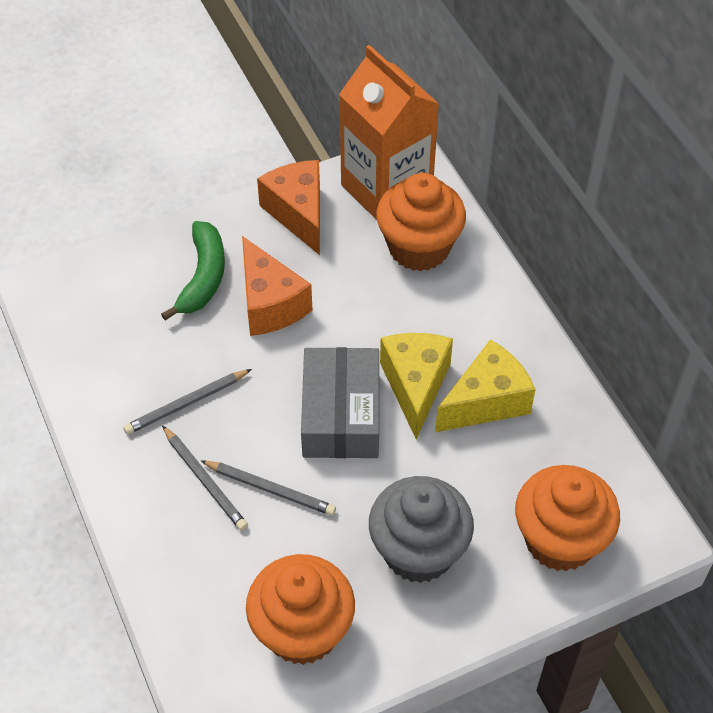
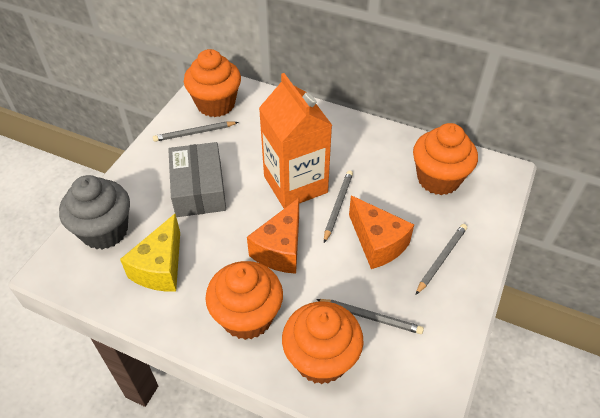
green banana: 1 -> 0
grey pencil: 3 -> 4
orange cupcake: 3 -> 4
yellow cheese: 2 -> 1

